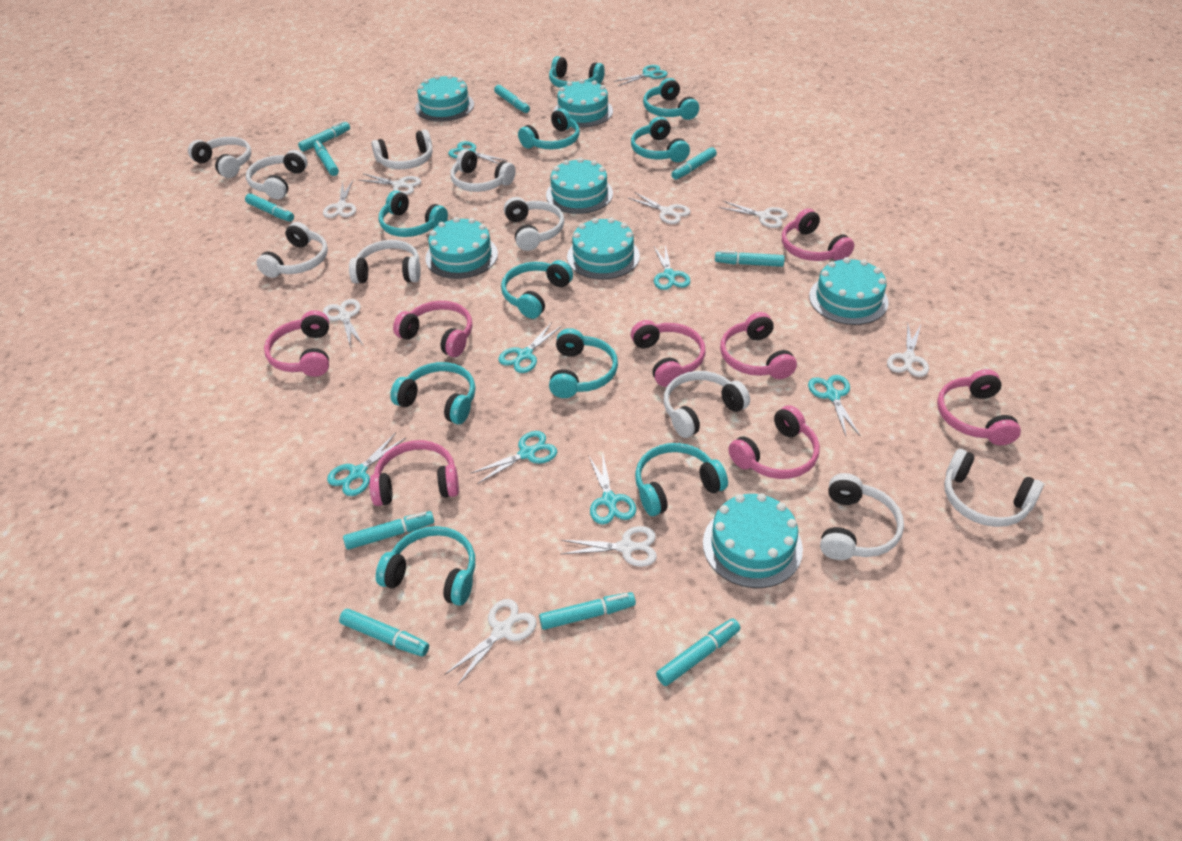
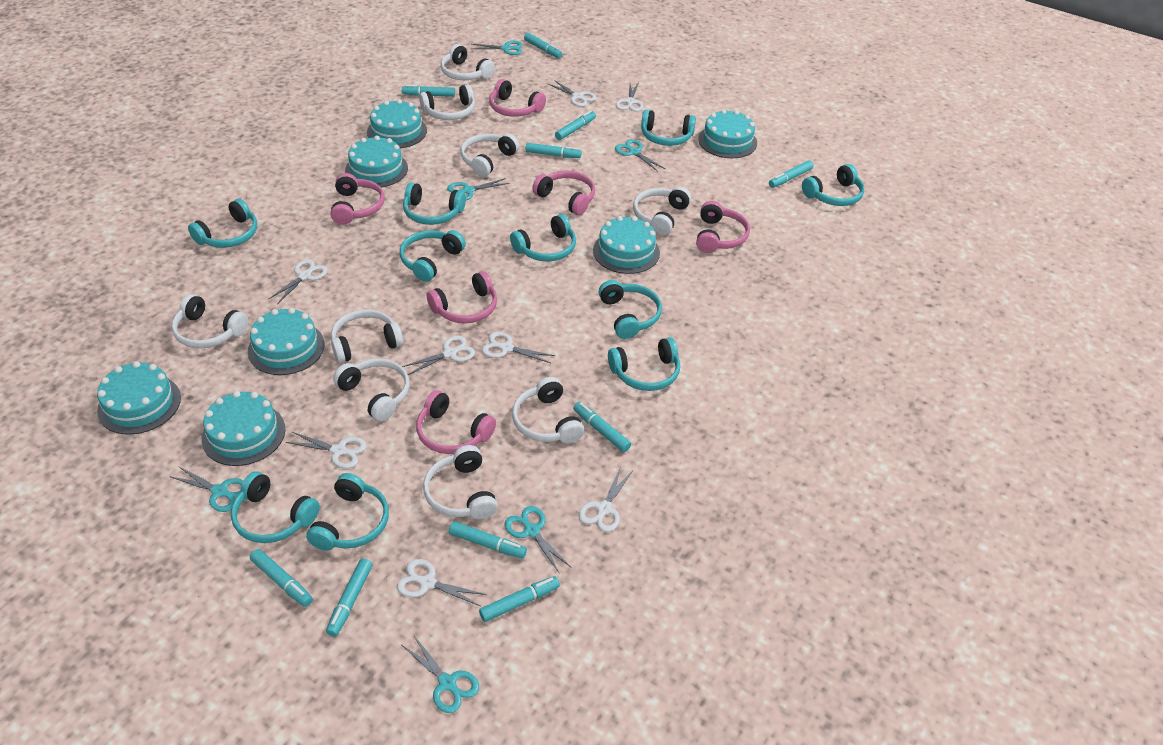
pink headphones: 8 -> 6
turquoise scissors: 8 -> 6
white headphones: 10 -> 9

